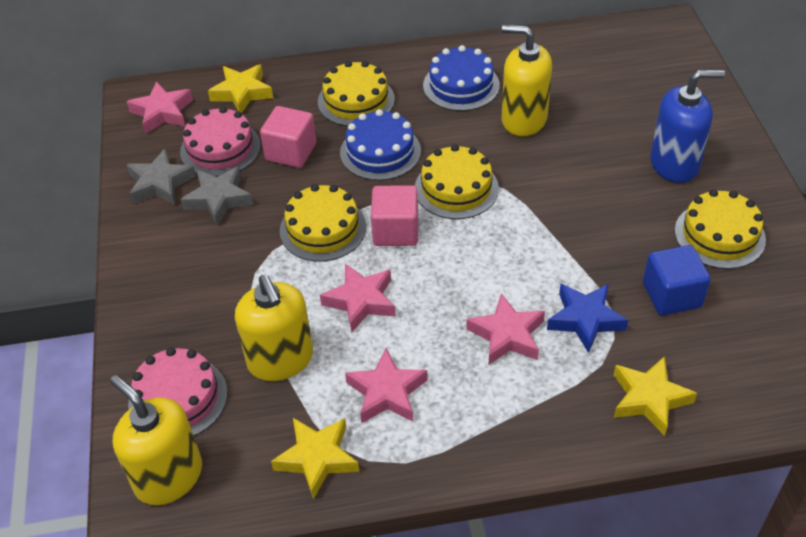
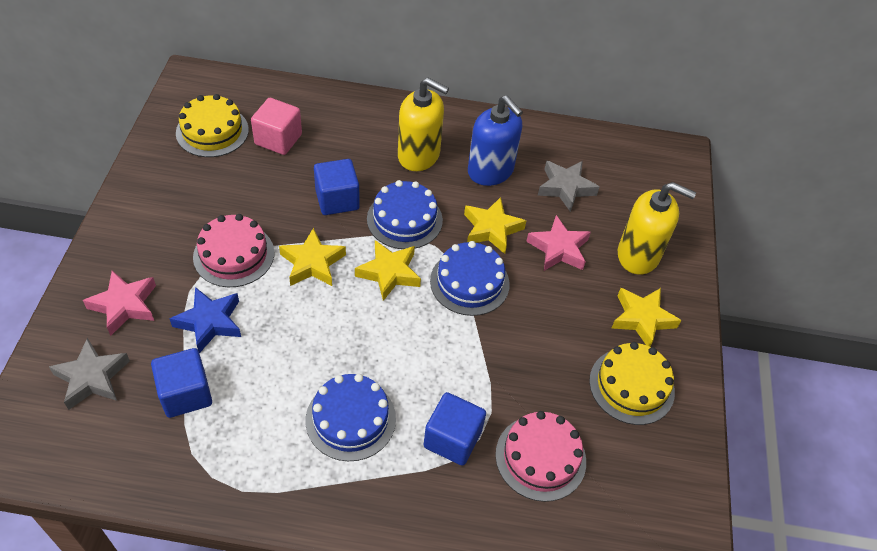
blue cake: 2 -> 3
blue cube: 1 -> 3
pink cube: 2 -> 1
pink star: 4 -> 2
yellow cake: 4 -> 2
yellow soap dispenser: 3 -> 2
yellow star: 3 -> 4

